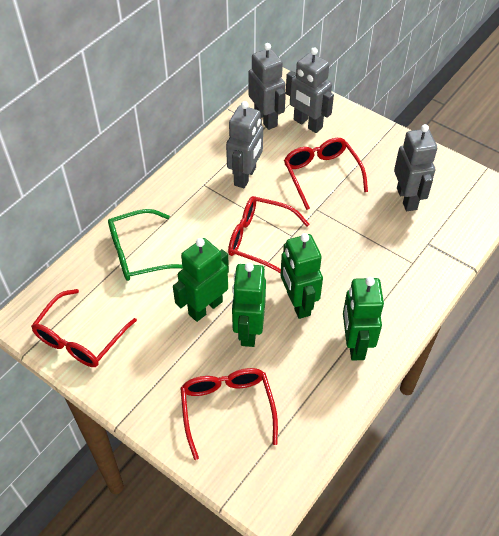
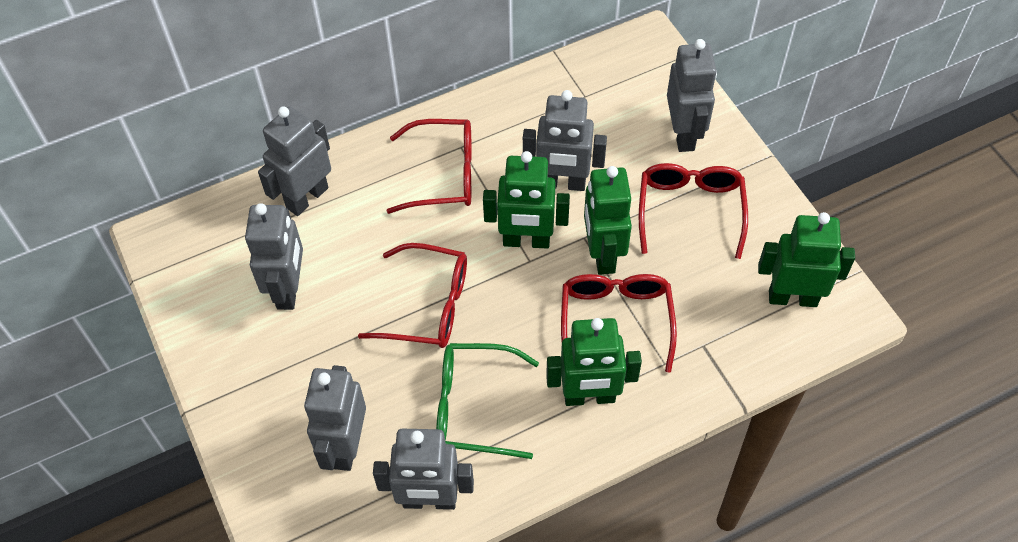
grey robot: 4 -> 6

